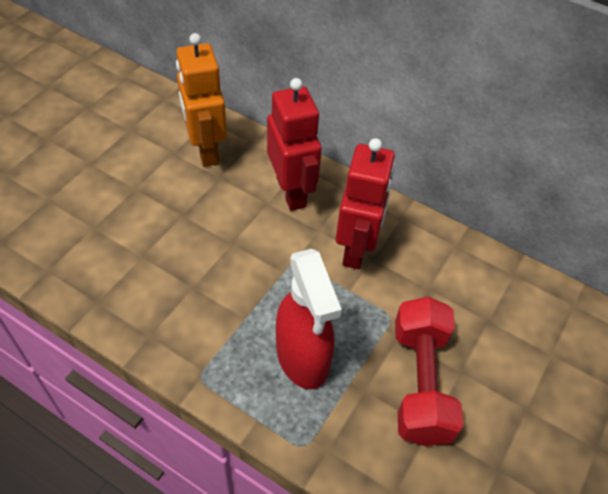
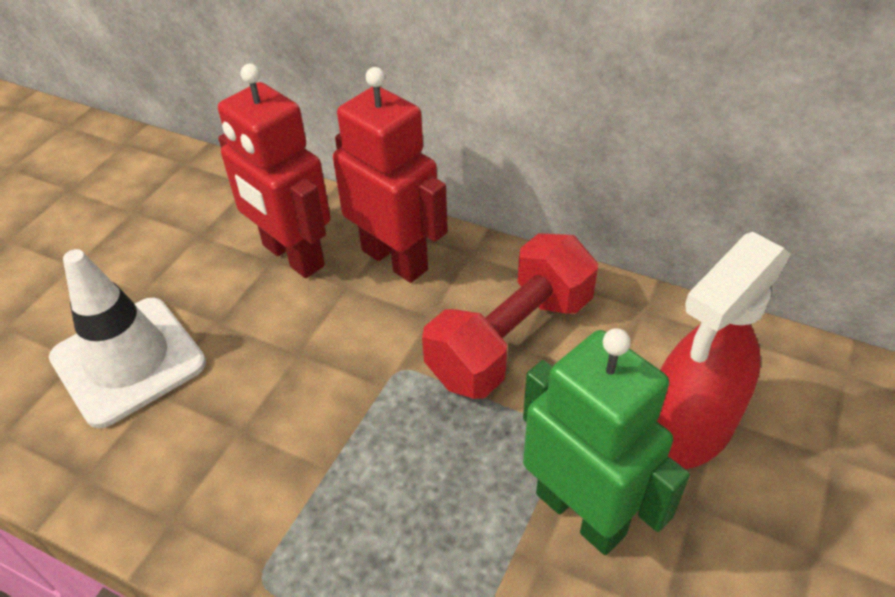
green robot: 0 -> 1
orange robot: 1 -> 0
white traffic cone: 0 -> 1

